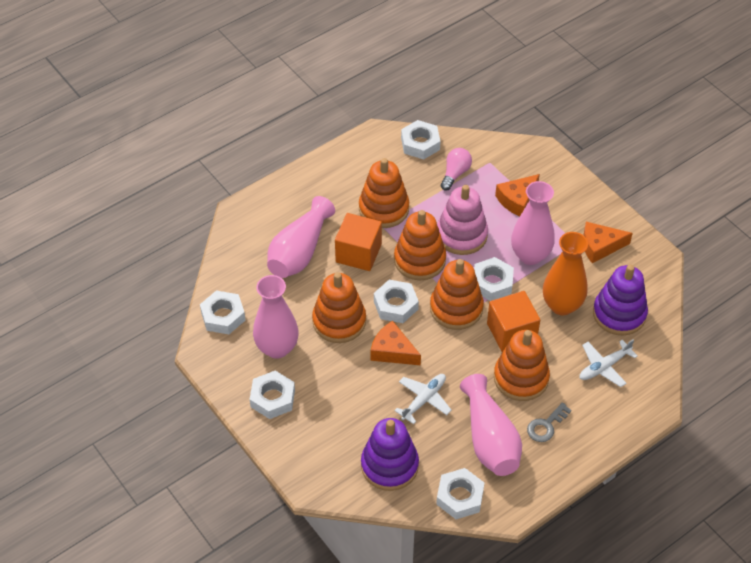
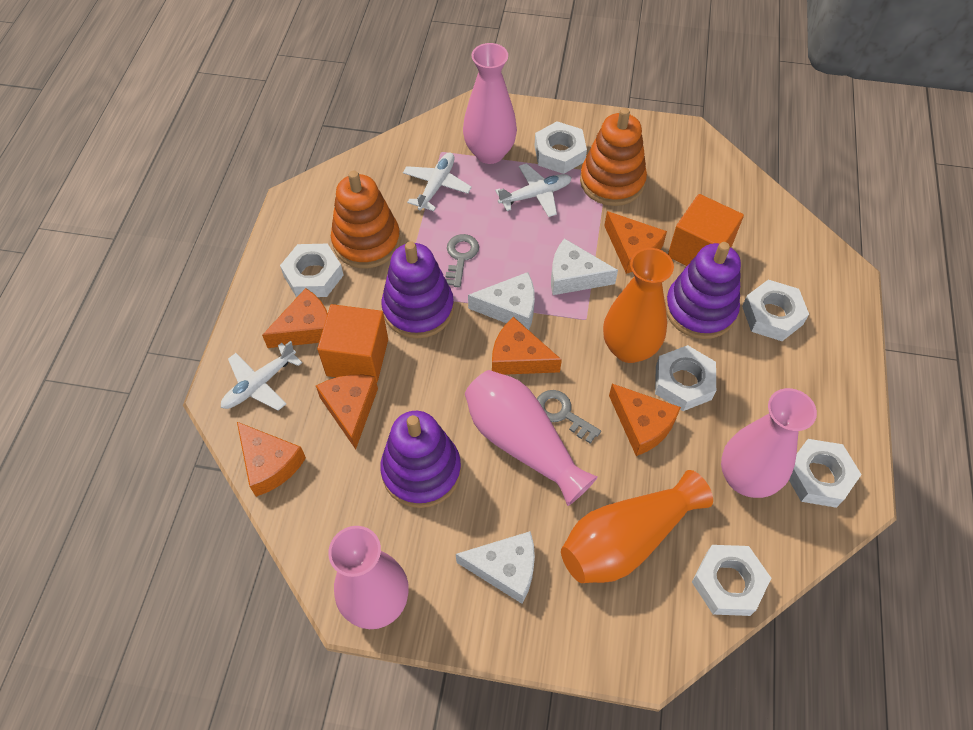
grey key: 1 -> 2
orange cheese: 3 -> 6
orange stacking toy: 5 -> 2
orange vase: 1 -> 2
pink light bulb: 1 -> 0
pink stacking toy: 1 -> 0
purple stacking toy: 2 -> 3
white cheese: 0 -> 3
white plane: 2 -> 3

